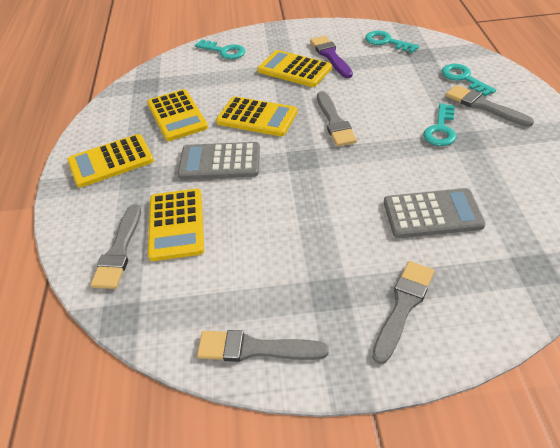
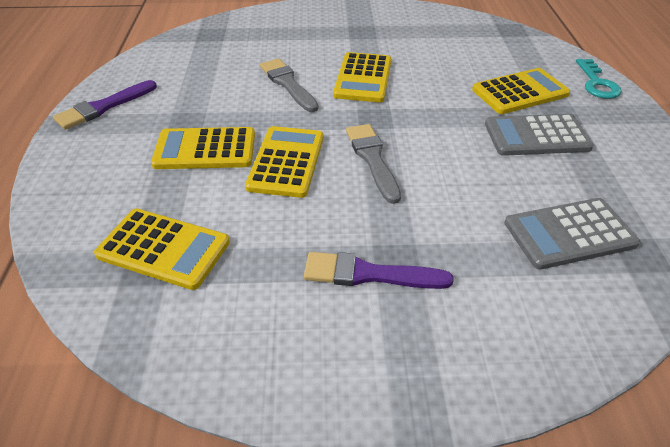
grey brush: 5 -> 2
purple brush: 1 -> 2
turquoise key: 4 -> 1

